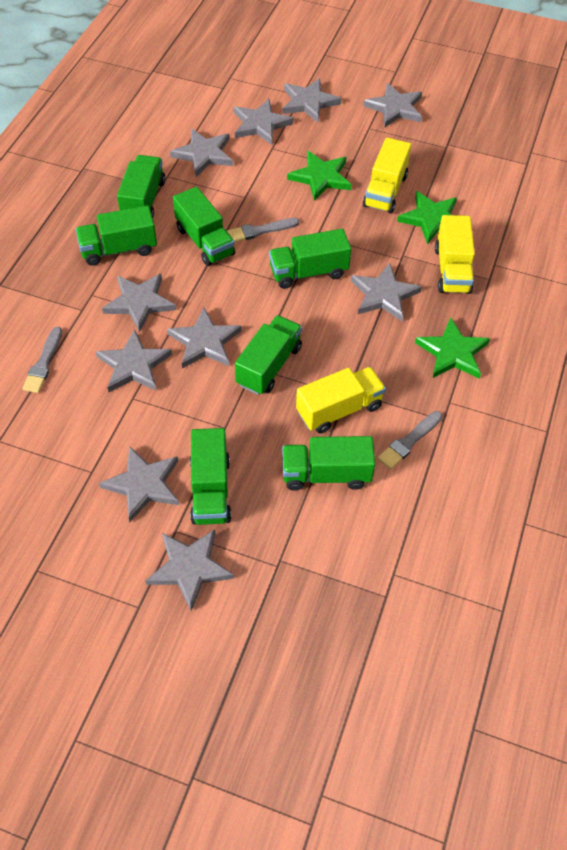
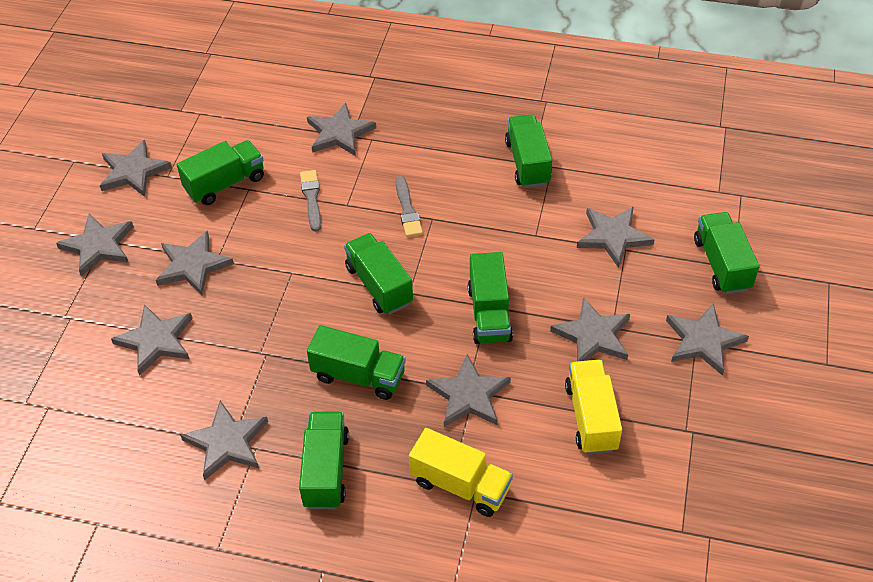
green star: 3 -> 0
grey brush: 3 -> 2
yellow truck: 3 -> 2

